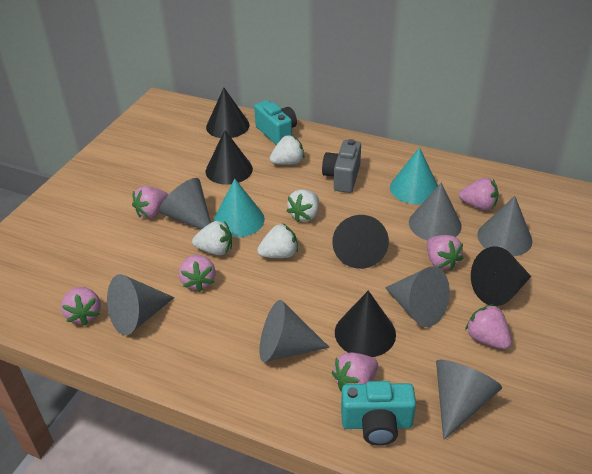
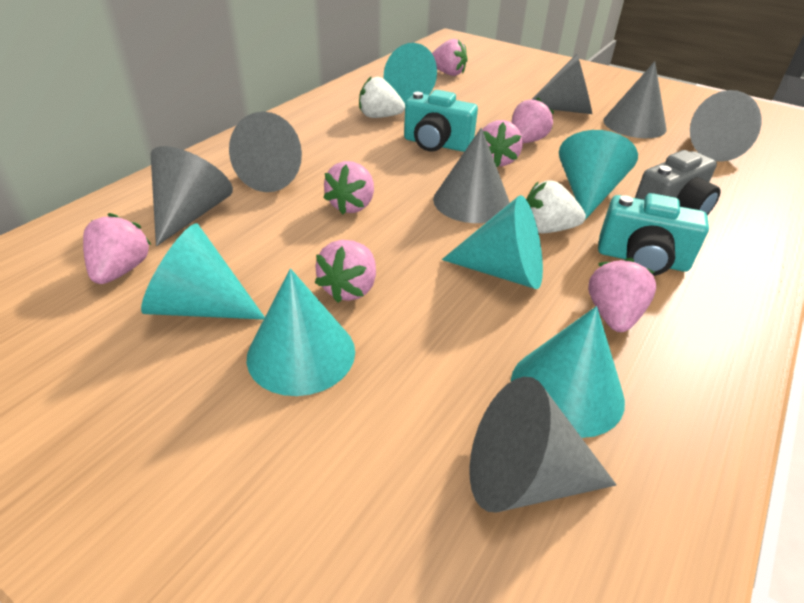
black cone: 5 -> 0
turquoise cone: 2 -> 6
white strawberry: 4 -> 2

